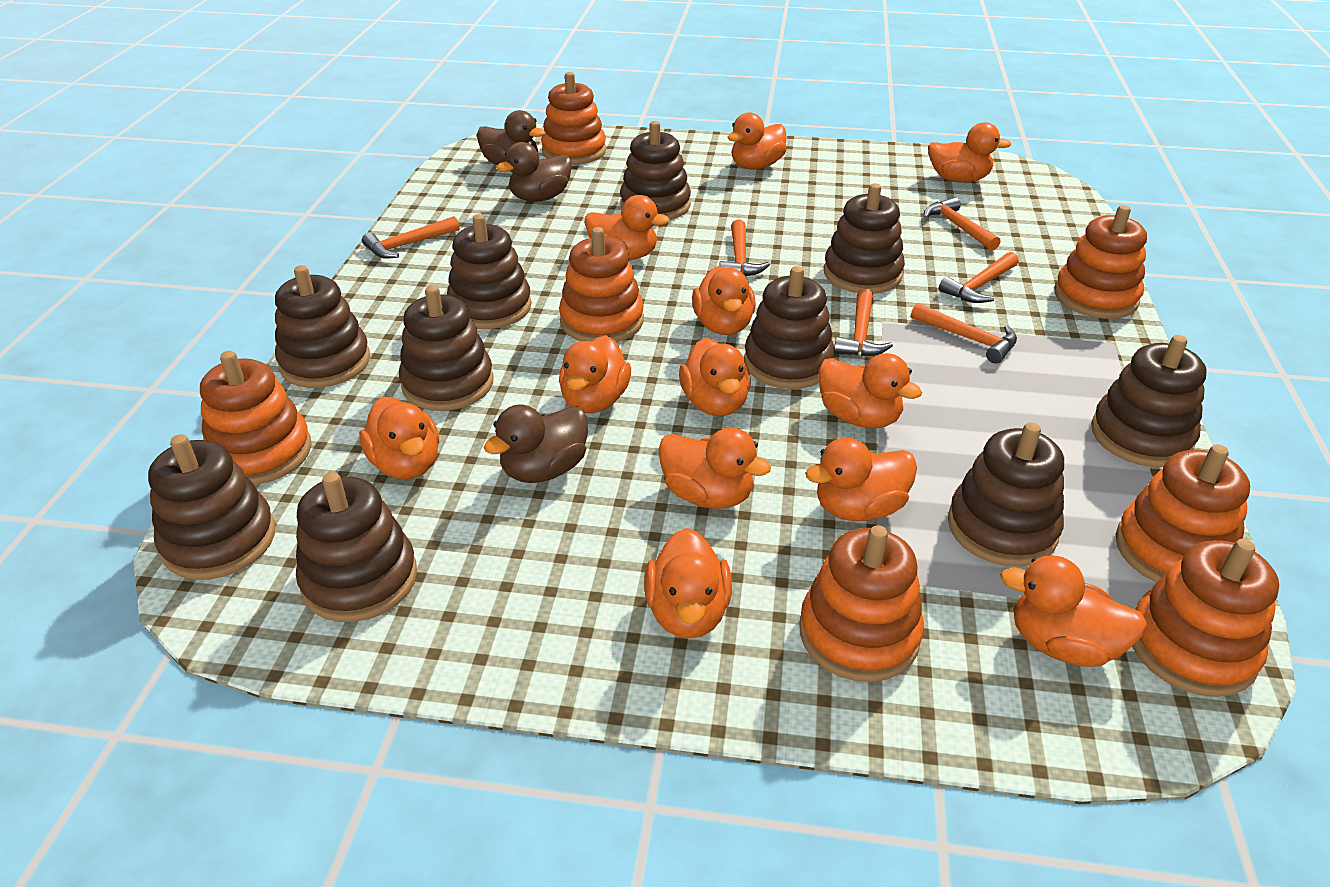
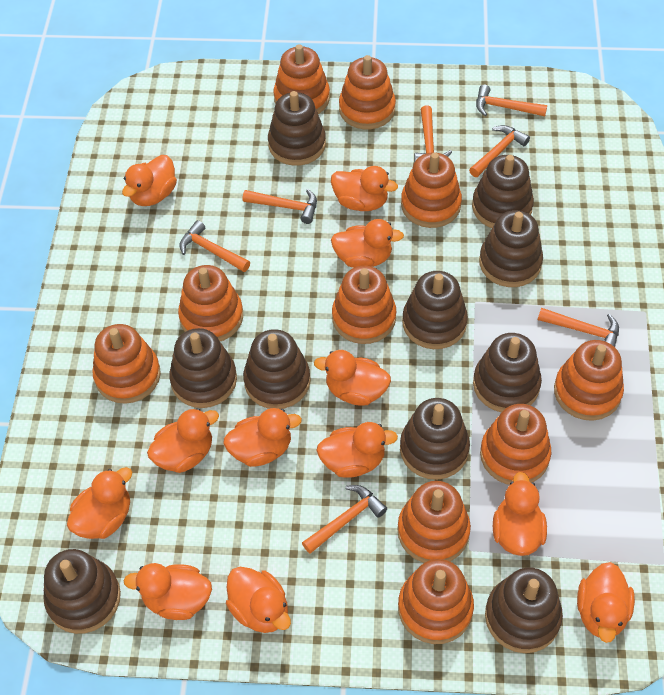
brown duck: 3 -> 0
orange hammer: 6 -> 7
orange stacking toy: 7 -> 10

